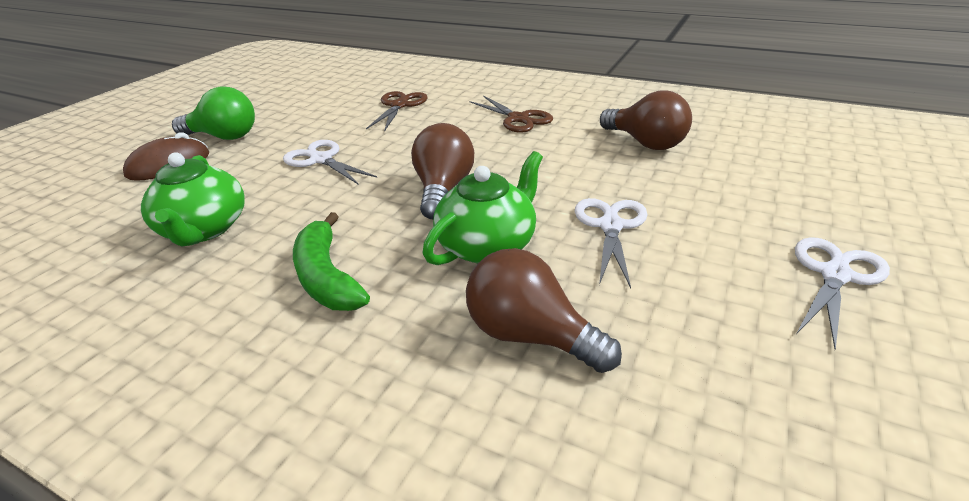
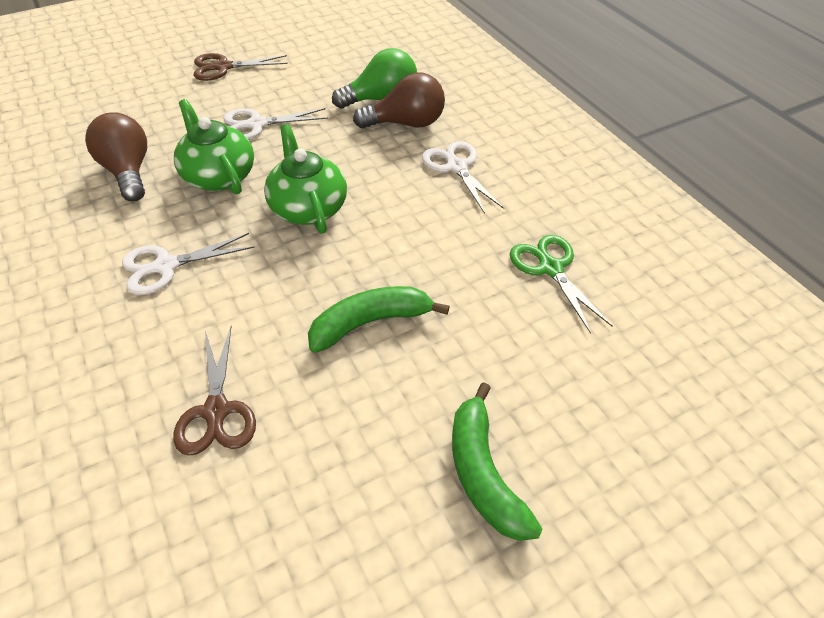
brown light bulb: 3 -> 2
brown mouse: 1 -> 0
green banana: 1 -> 2
green scissors: 0 -> 1

